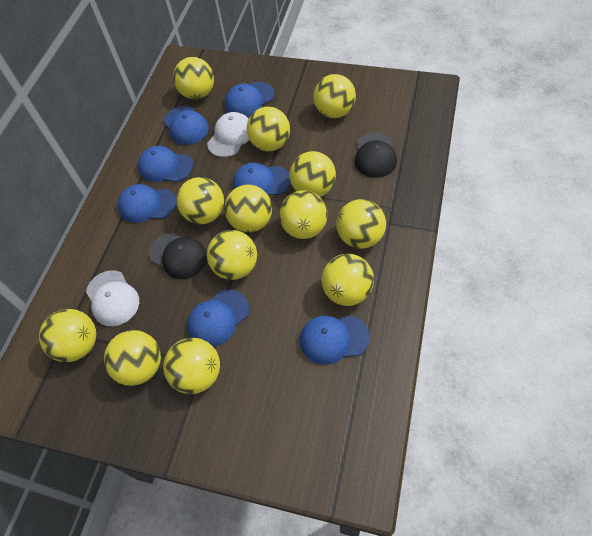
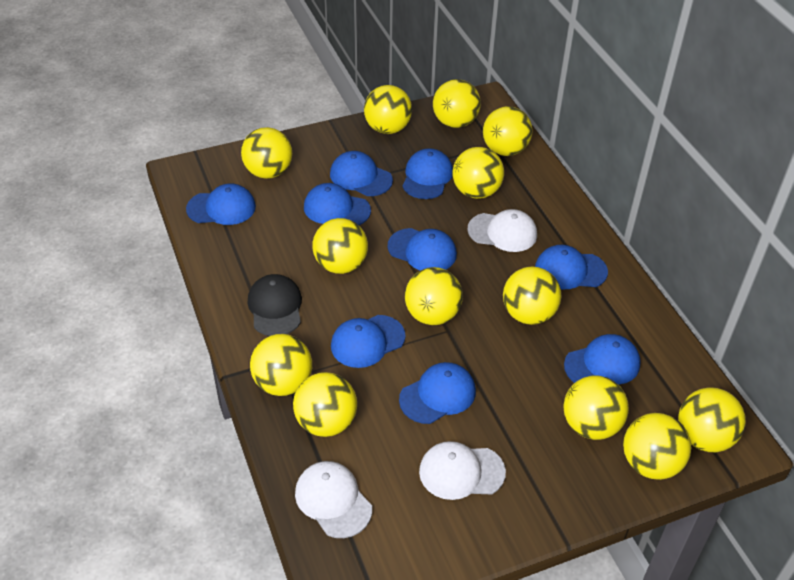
black cap: 2 -> 1
blue cap: 7 -> 9
white cap: 2 -> 3

